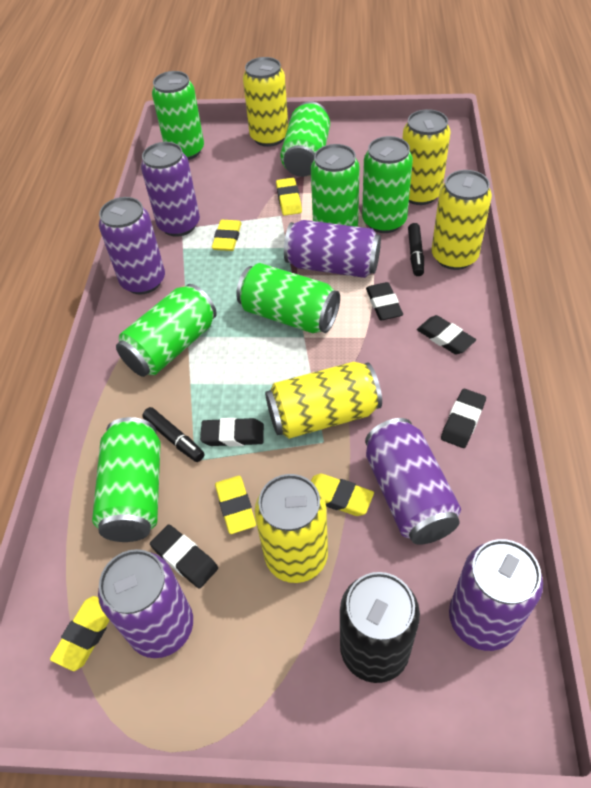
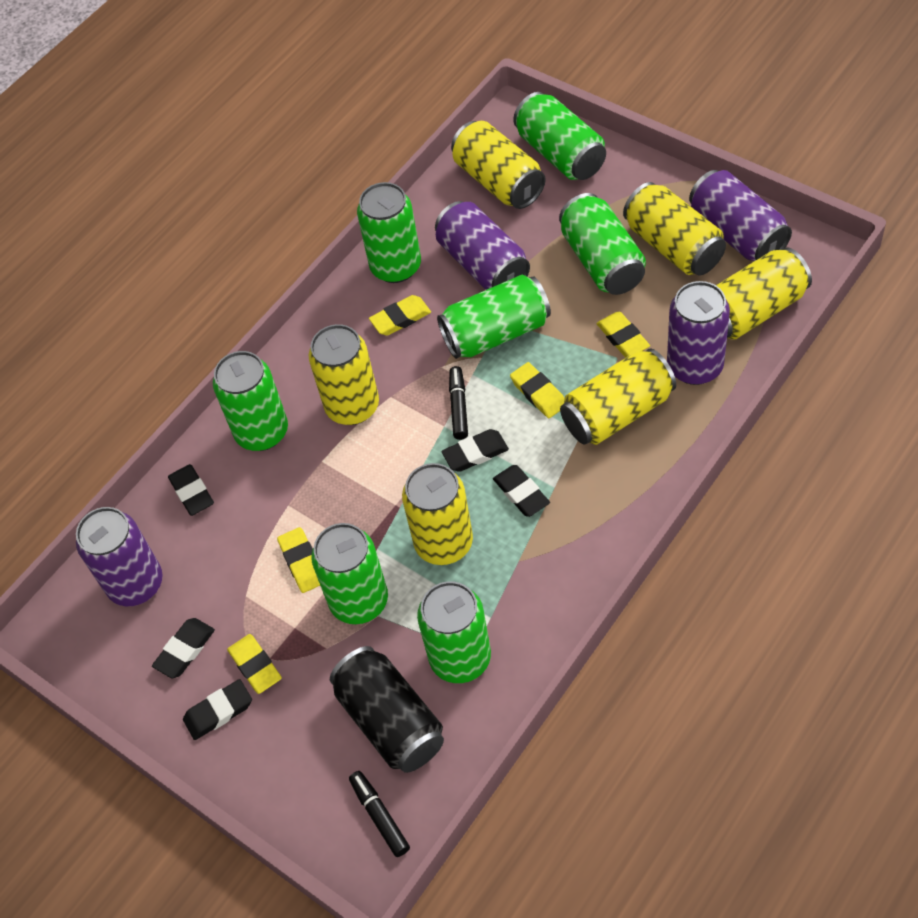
purple can: 6 -> 4
yellow can: 5 -> 6

